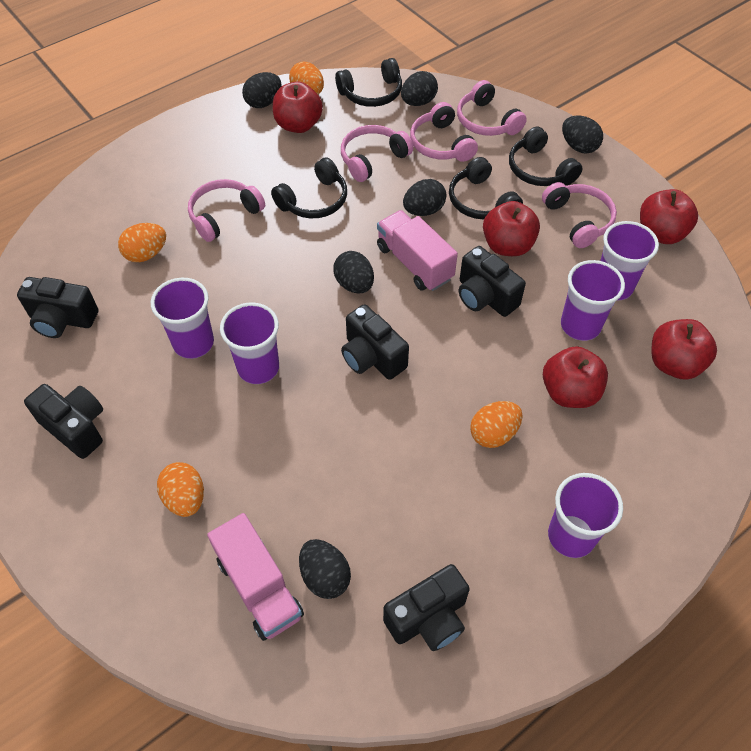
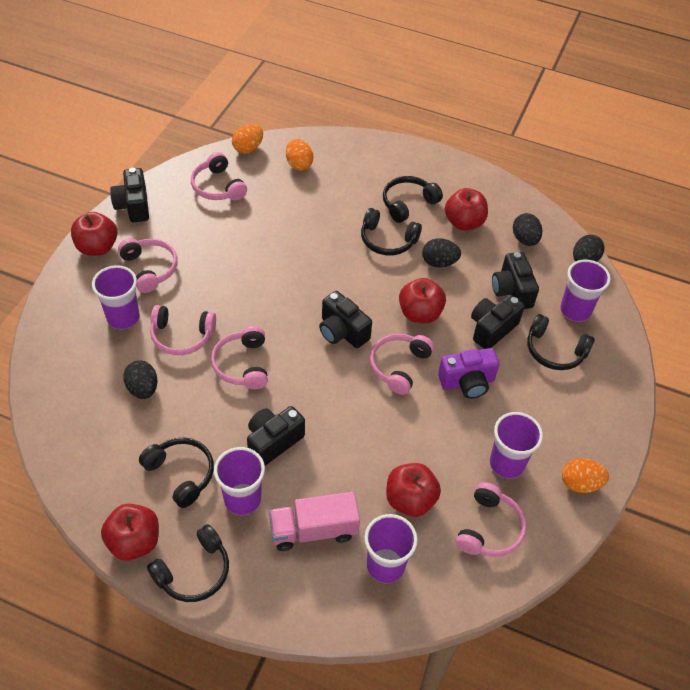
black egg: 6 -> 4
black headphones: 4 -> 5
orange egg: 4 -> 3
pink headphones: 5 -> 6
pink truck: 2 -> 1
purple camera: 0 -> 1

